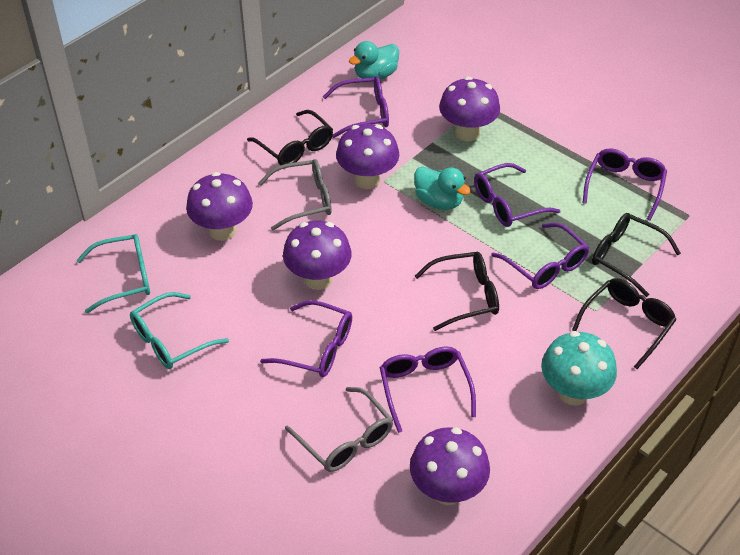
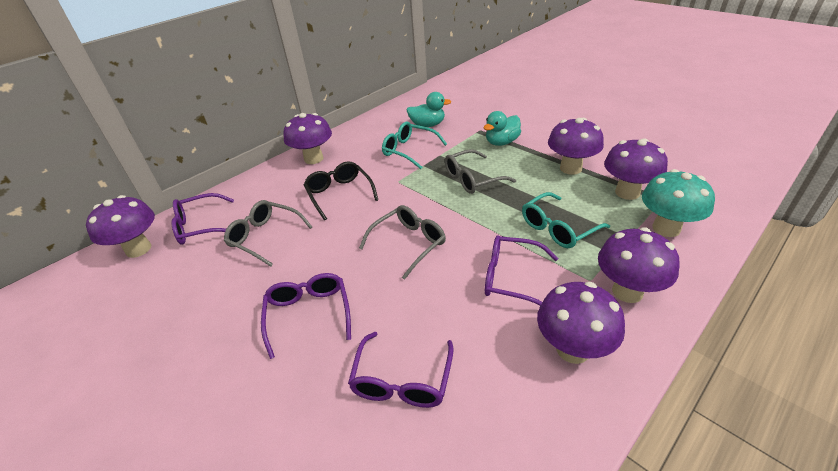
black glasses: 4 -> 1
grey glasses: 2 -> 3
purple glasses: 6 -> 4
purple mushroom: 5 -> 6

